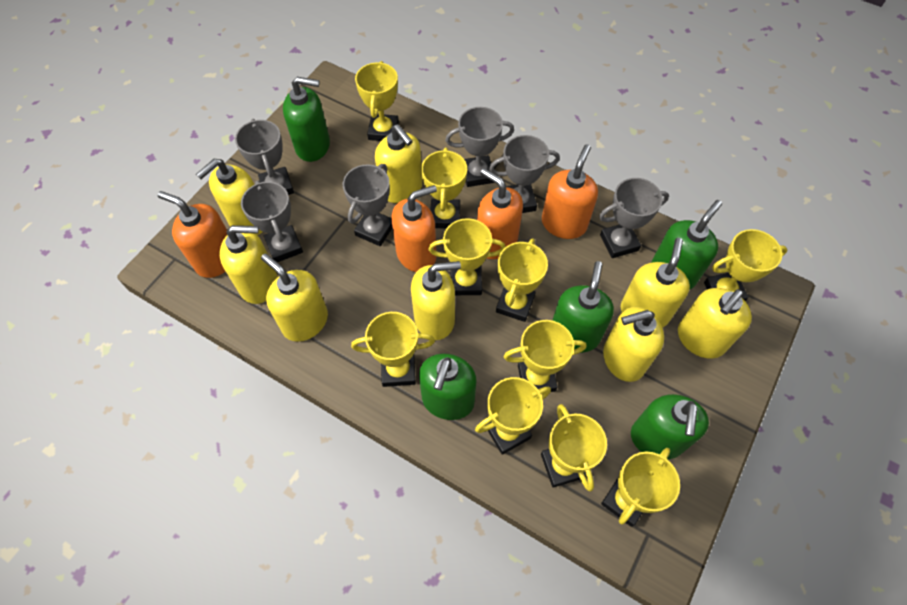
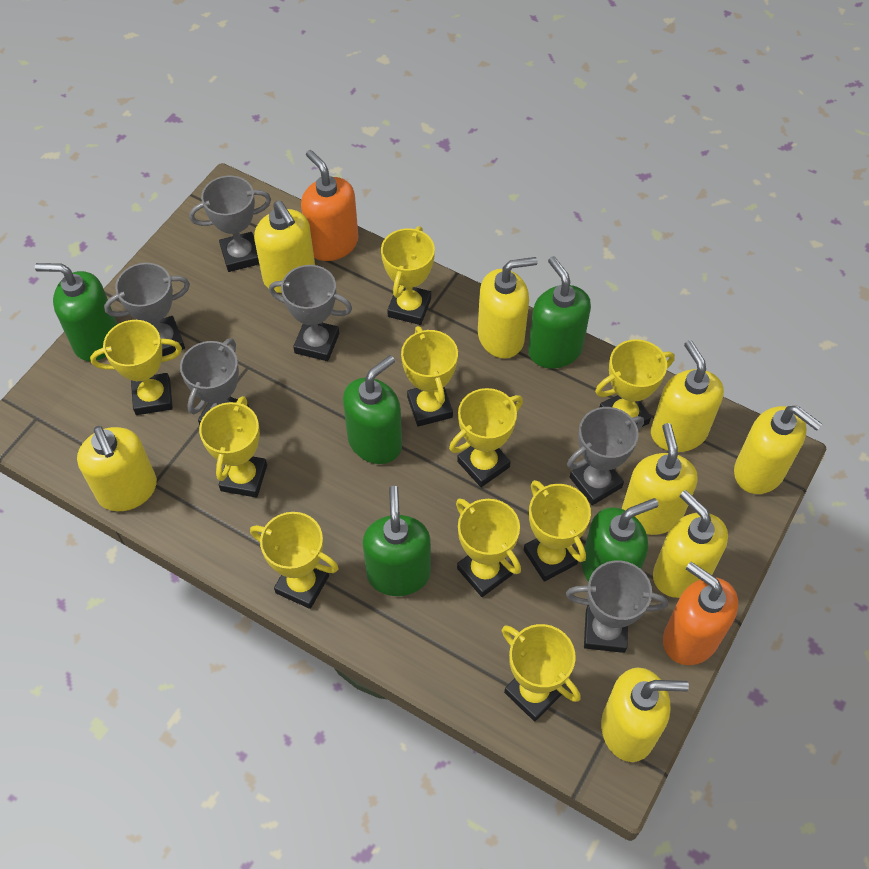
orange soap dispenser: 4 -> 2

